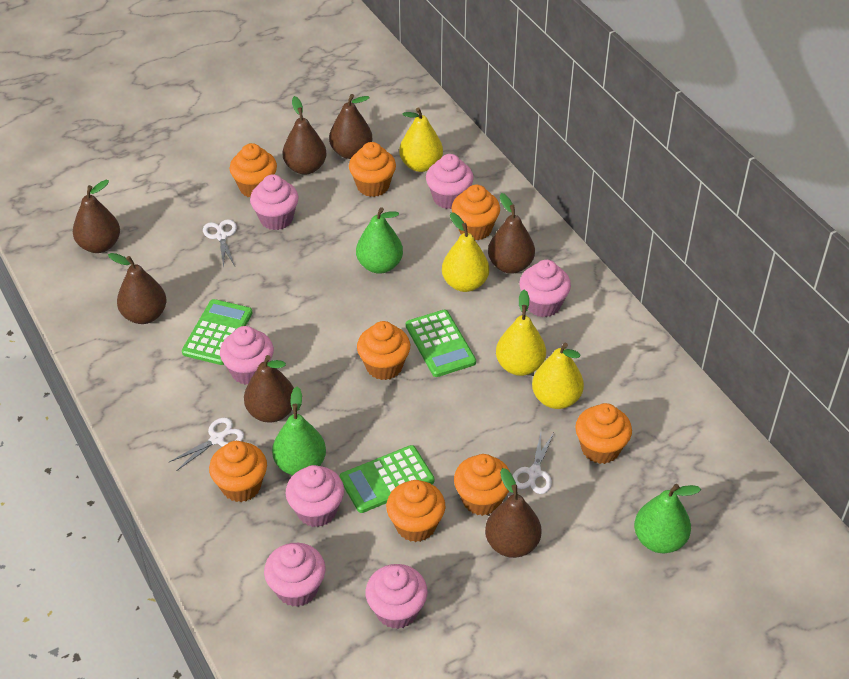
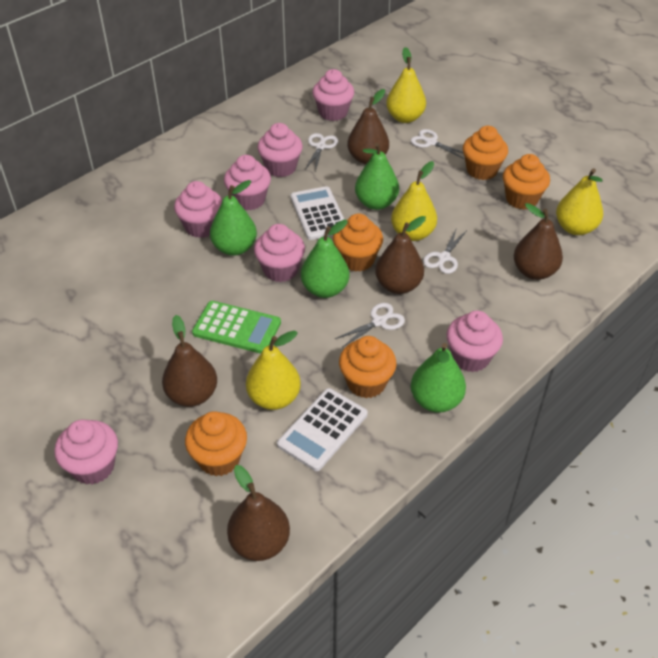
brown pear: 7 -> 5
green calculator: 3 -> 1
green pear: 3 -> 4
orange cupcake: 8 -> 5
white calculator: 0 -> 2
white scissors: 3 -> 4

